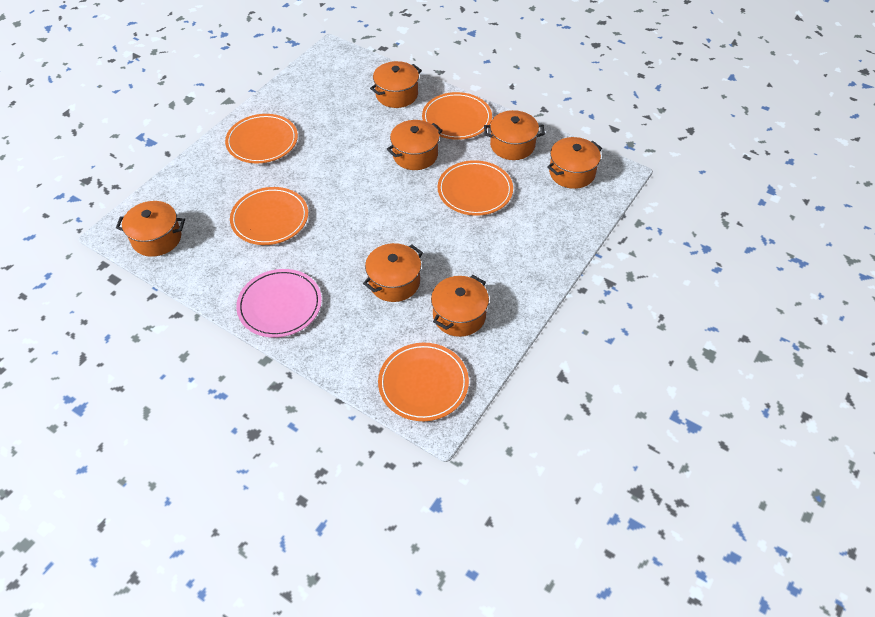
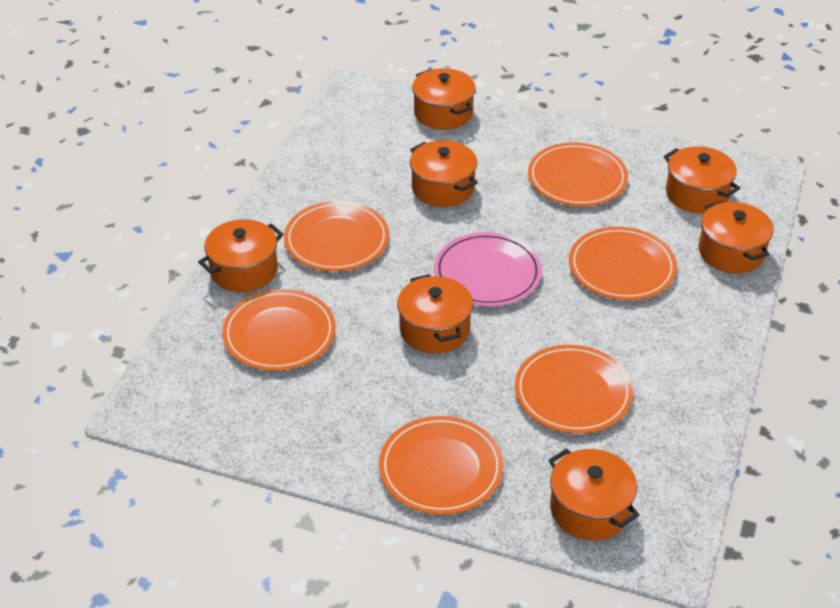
orange plate: 5 -> 6

